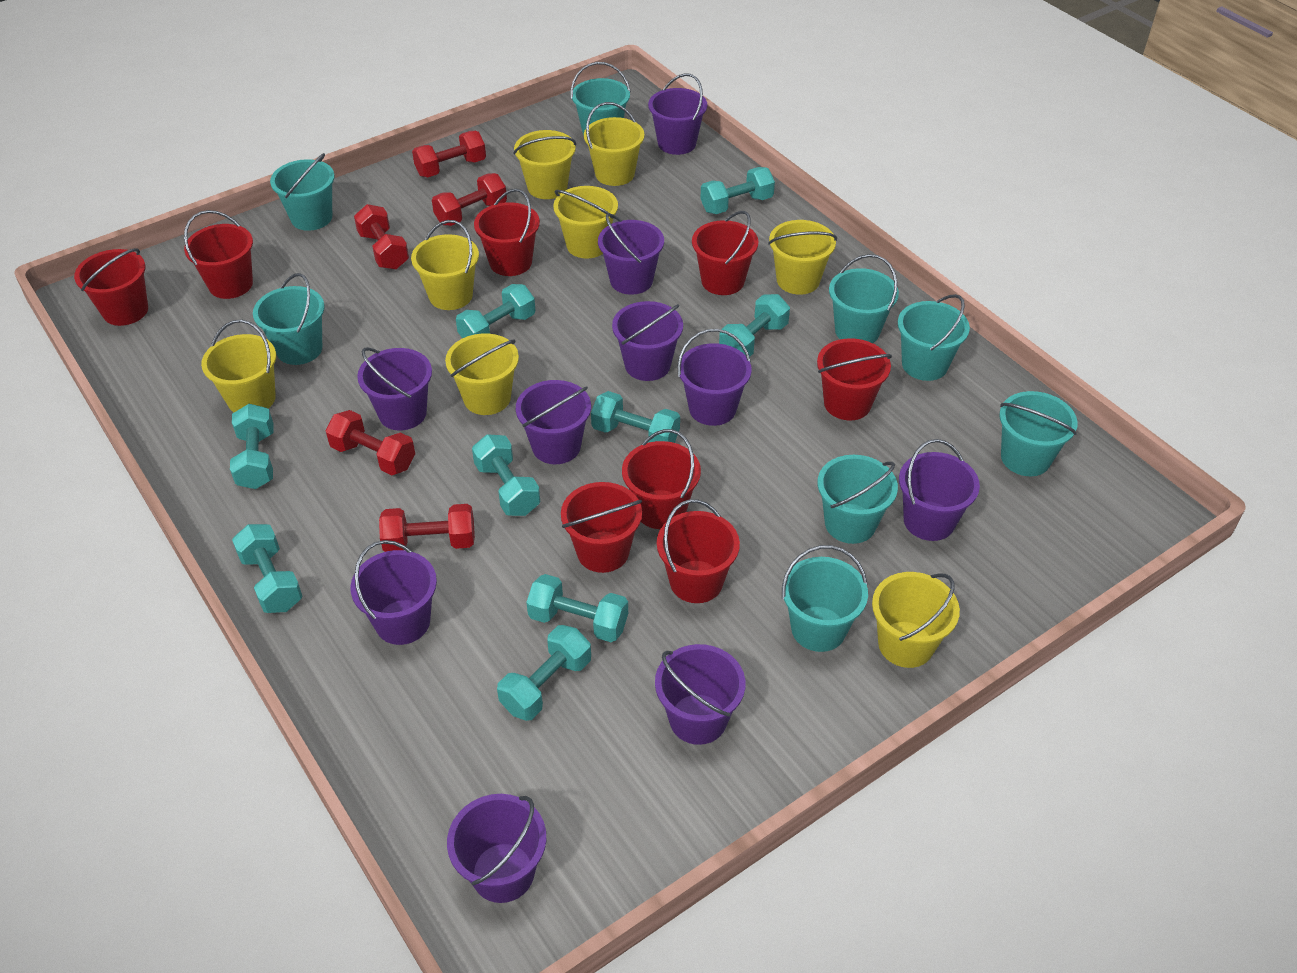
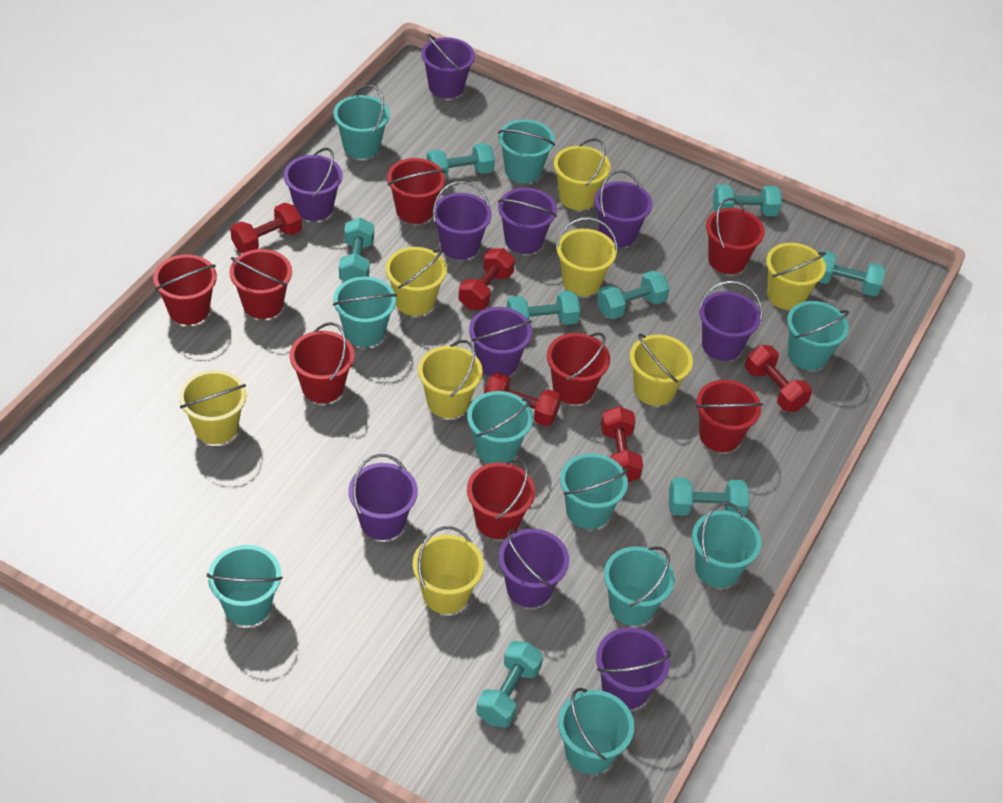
turquoise bucket: 8 -> 10
turquoise dumbbell: 9 -> 8

